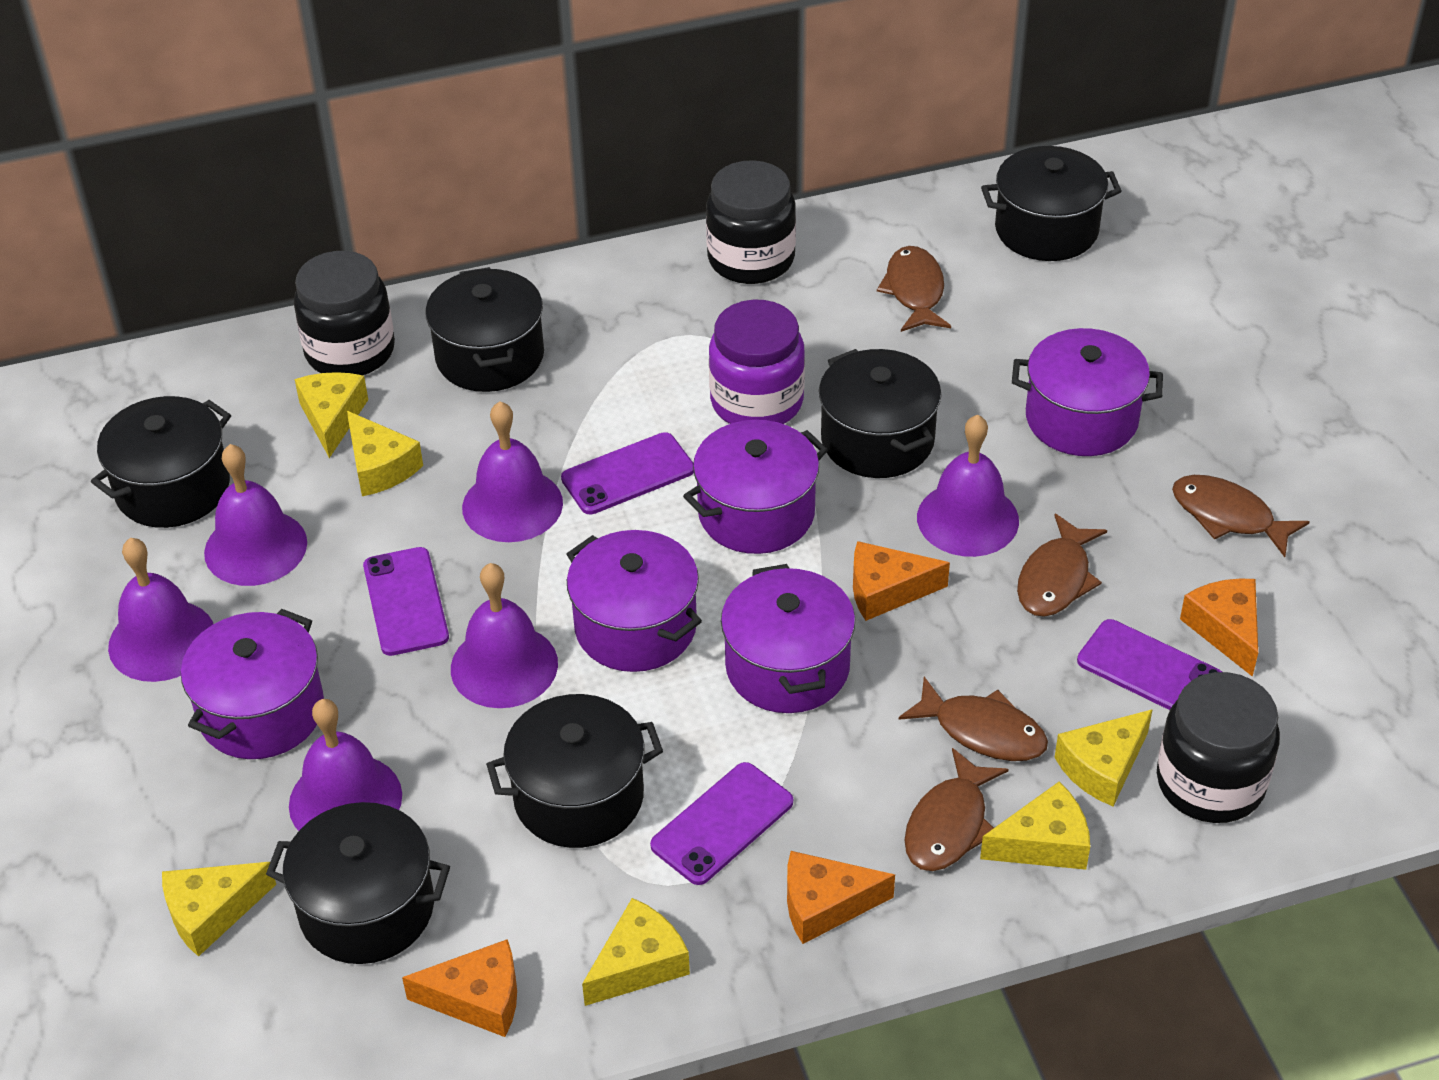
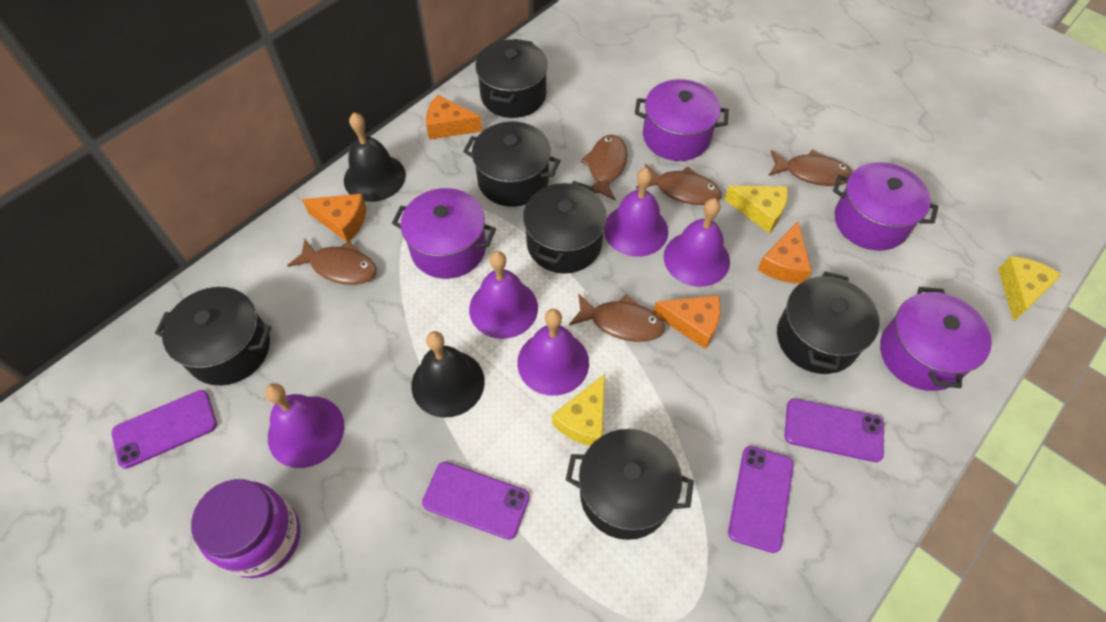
black bell: 0 -> 2
black jar: 3 -> 0
purple bell: 6 -> 5
purple pot: 5 -> 4
yellow cheese: 6 -> 3

